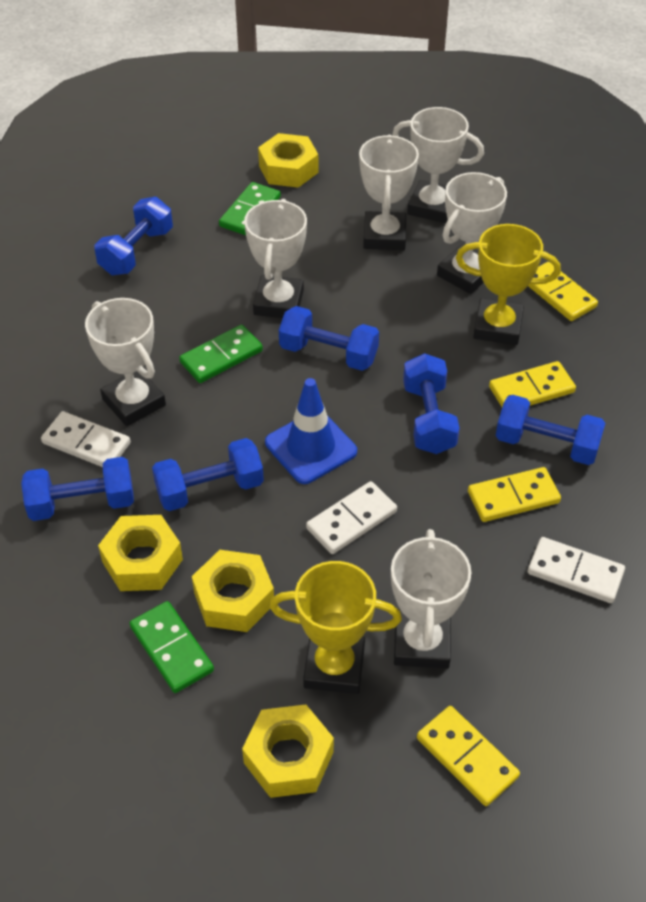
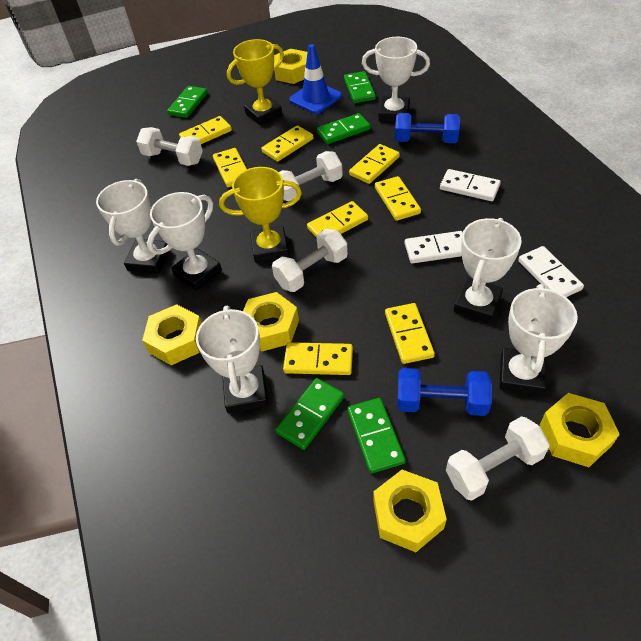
blue dumbbell: 6 -> 2
green domino: 3 -> 5
white dumbbell: 0 -> 4
yellow domino: 4 -> 8
yellow nut: 4 -> 5

